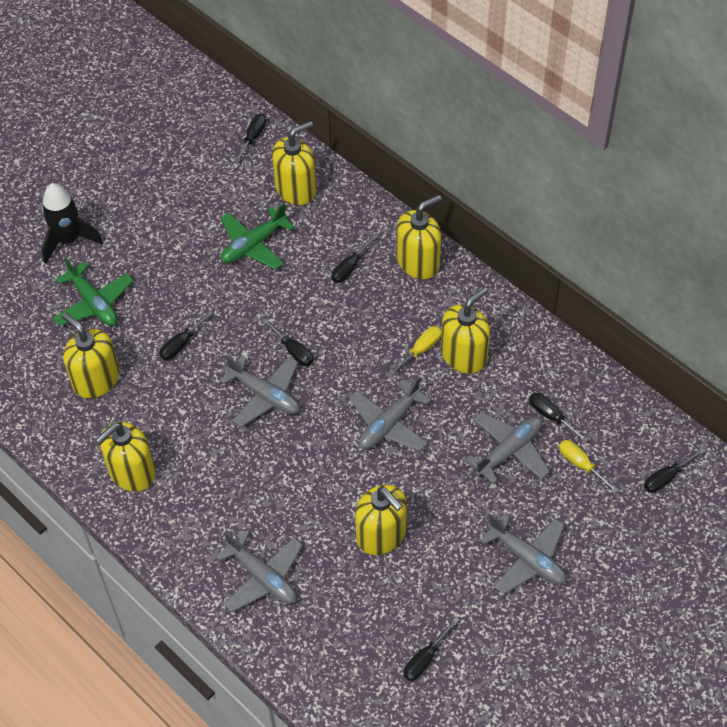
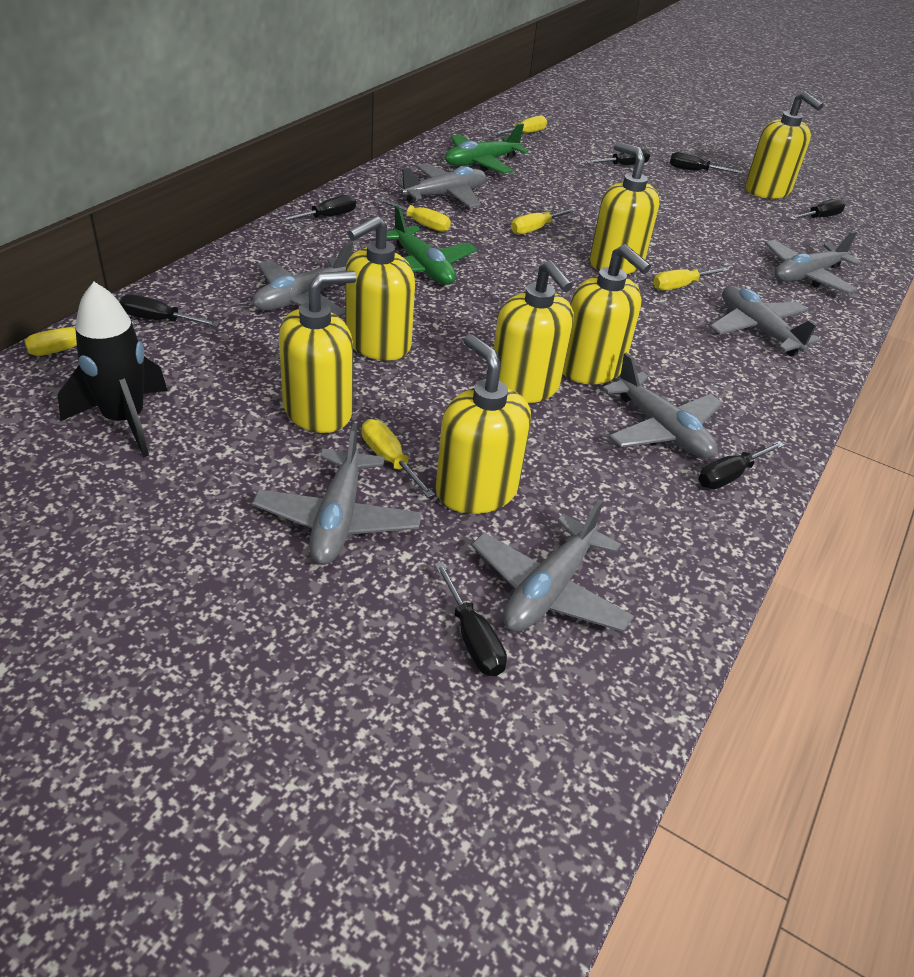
grey plane: 5 -> 7
yellow screwdriver: 2 -> 6
yellow soap dispenser: 6 -> 7

